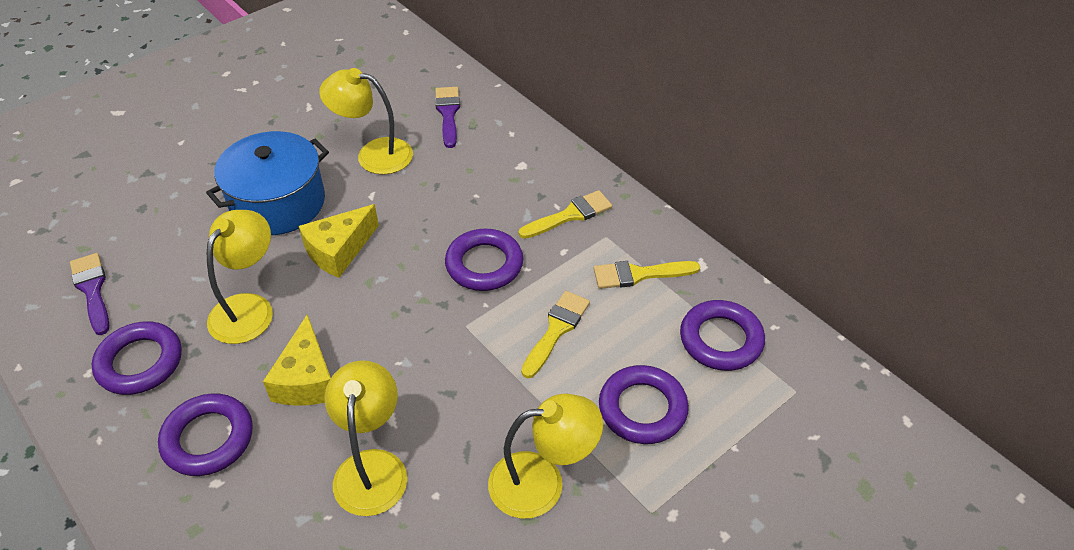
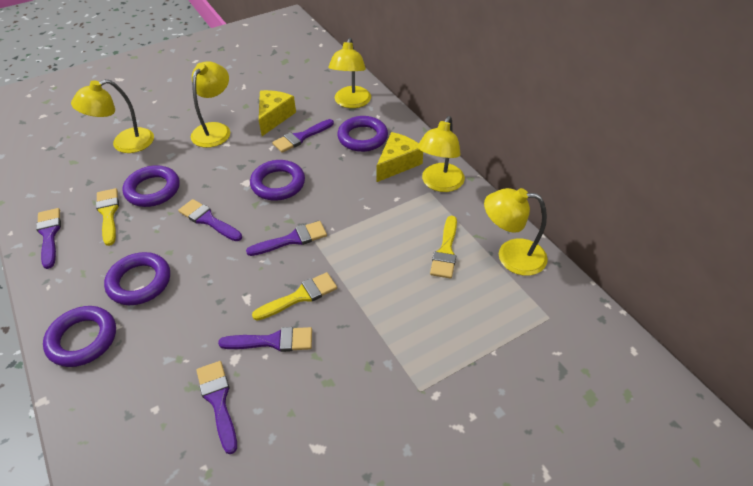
blue pot: 1 -> 0
purple brush: 2 -> 6
yellow lamp: 4 -> 5

